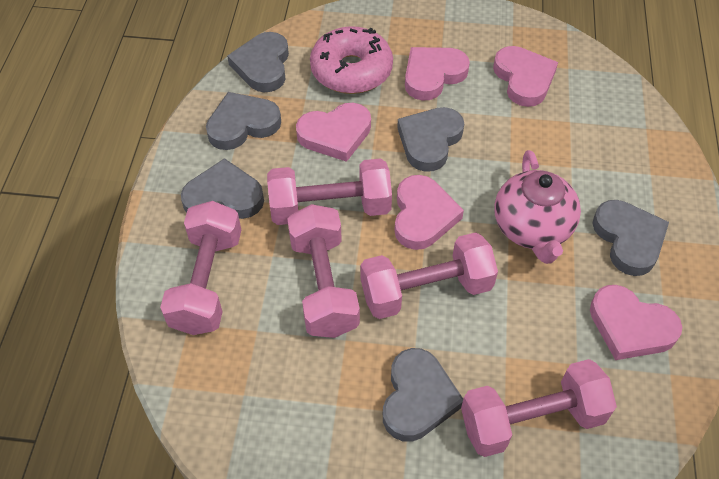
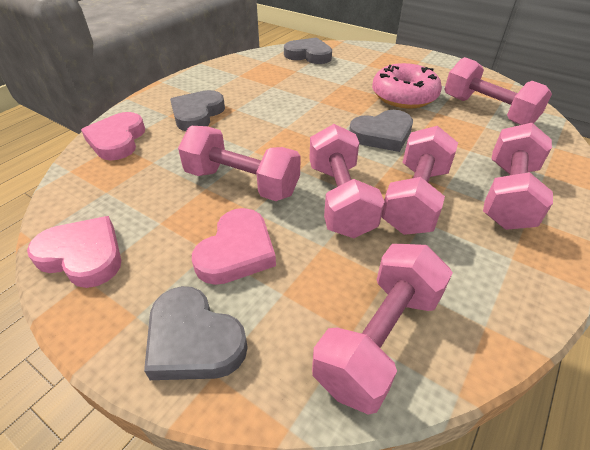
grey heart: 6 -> 4
pink dumbbell: 5 -> 6
pink heart: 5 -> 3
pink teapot: 1 -> 0

